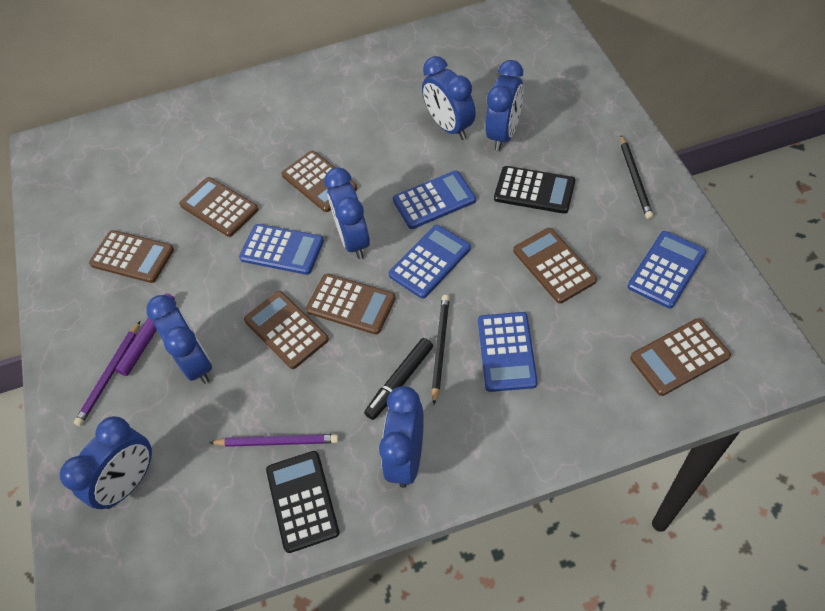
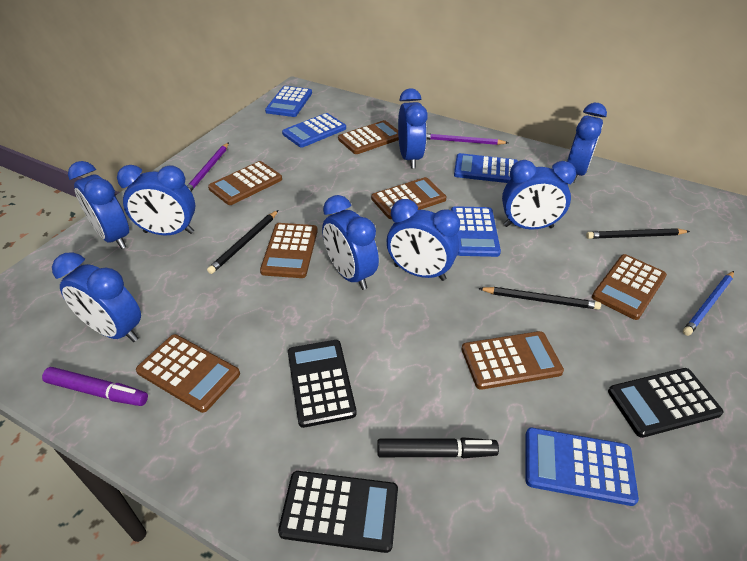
black calculator: 2 -> 3
black pencil: 2 -> 3
blue clock: 6 -> 8
blue pencil: 0 -> 1

